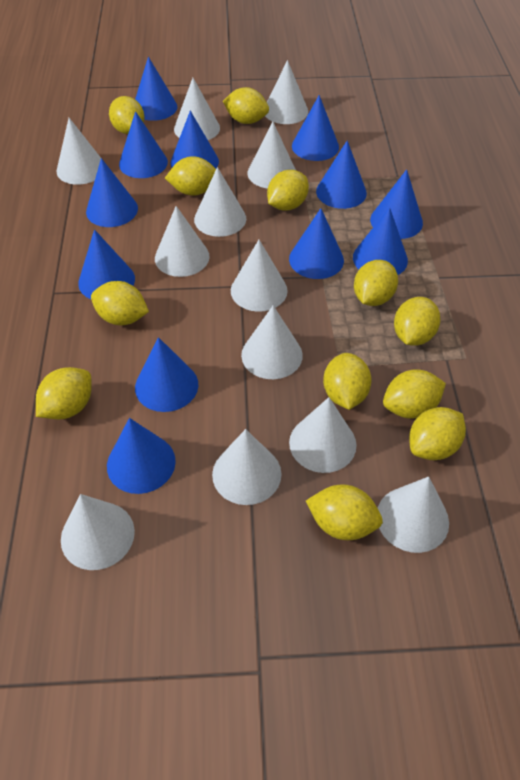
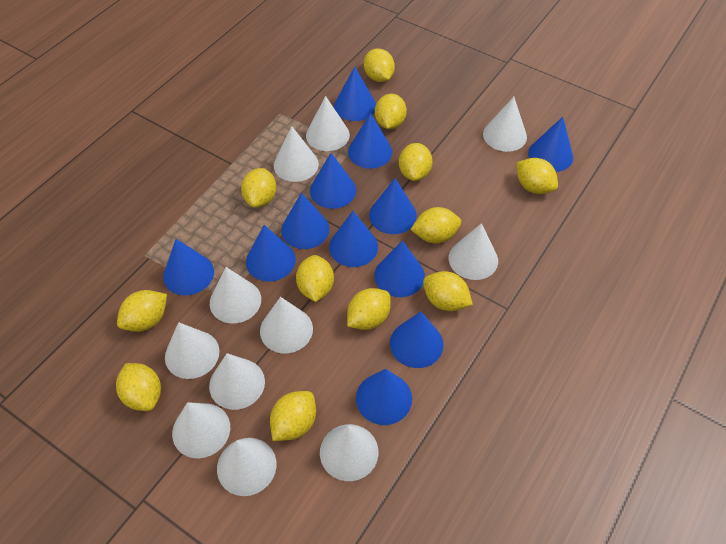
white cone: 12 -> 11

